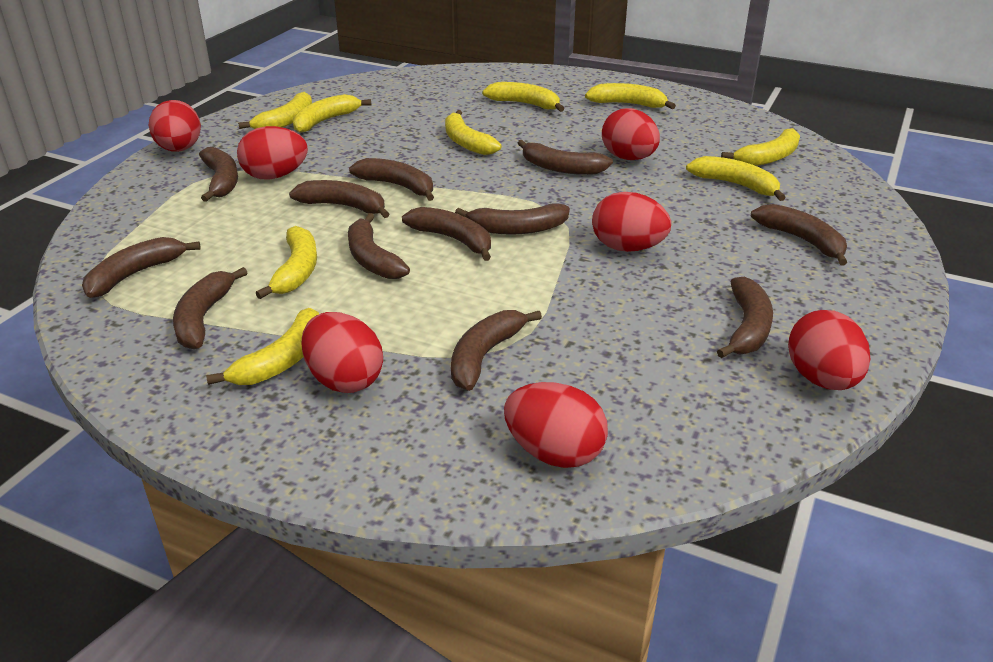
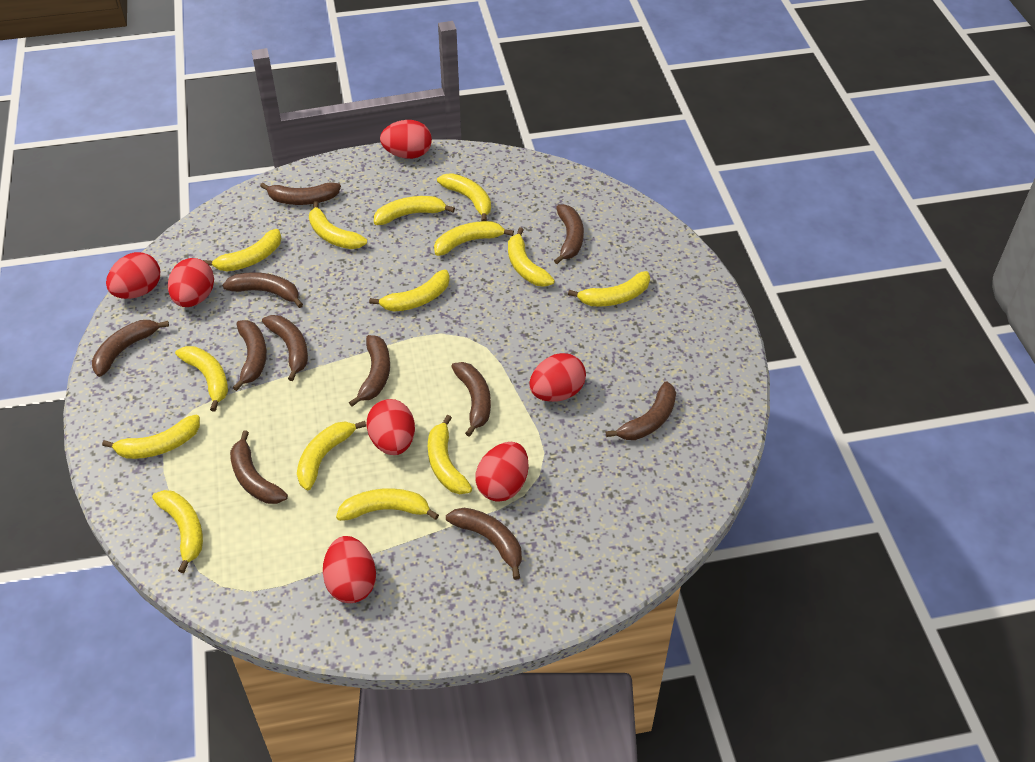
brown banana: 12 -> 11
yellow banana: 9 -> 14

